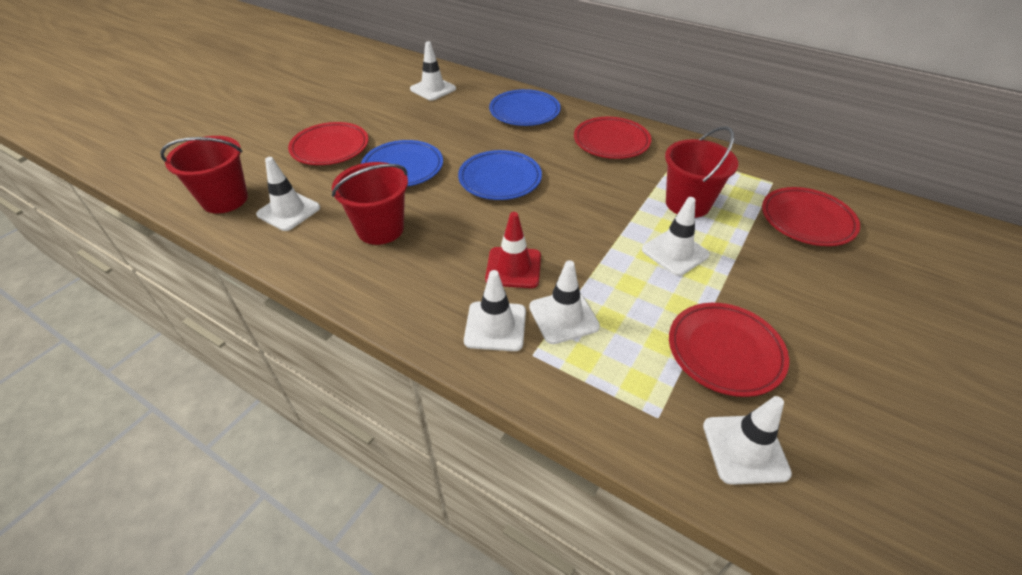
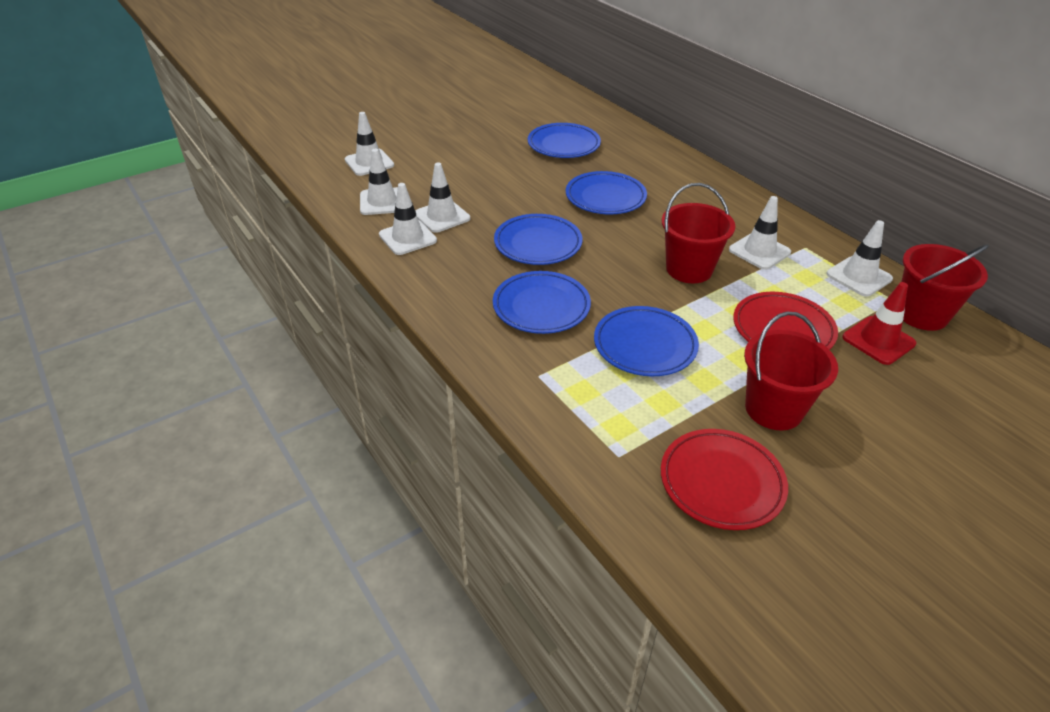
blue plate: 3 -> 5
red plate: 4 -> 2

